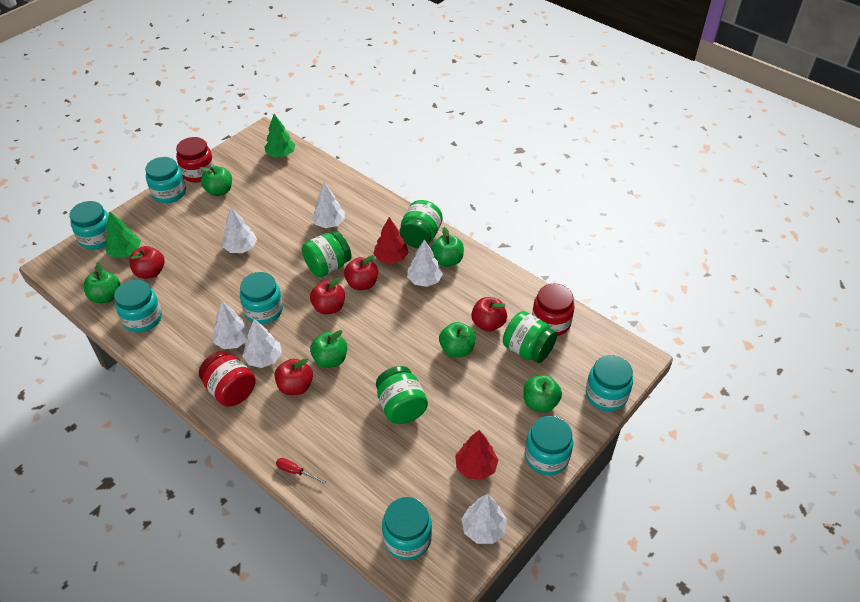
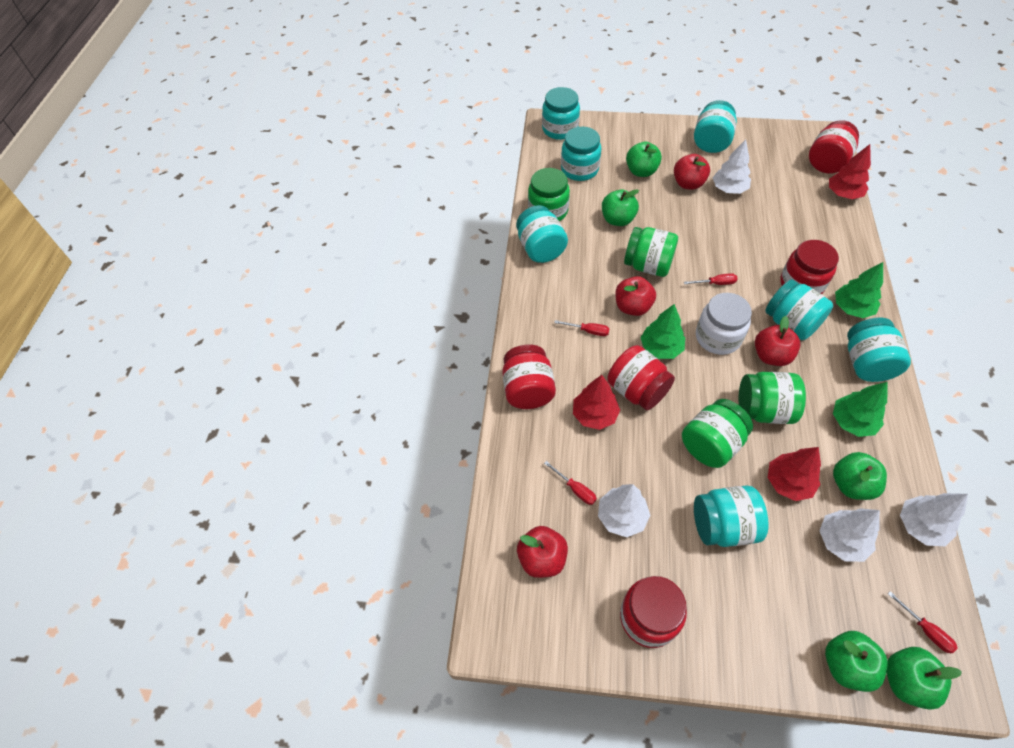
green apple: 6 -> 5
green tree: 2 -> 3
red apple: 5 -> 4
red jar: 3 -> 5
red screwdriver: 1 -> 4
red tree: 2 -> 3
white jar: 0 -> 1
white tree: 6 -> 4

